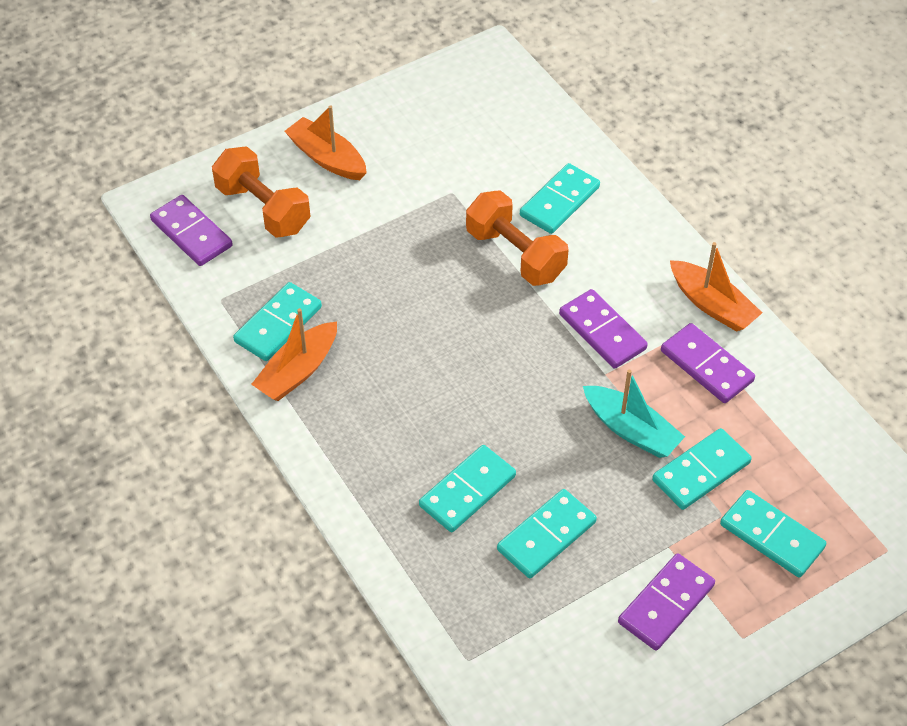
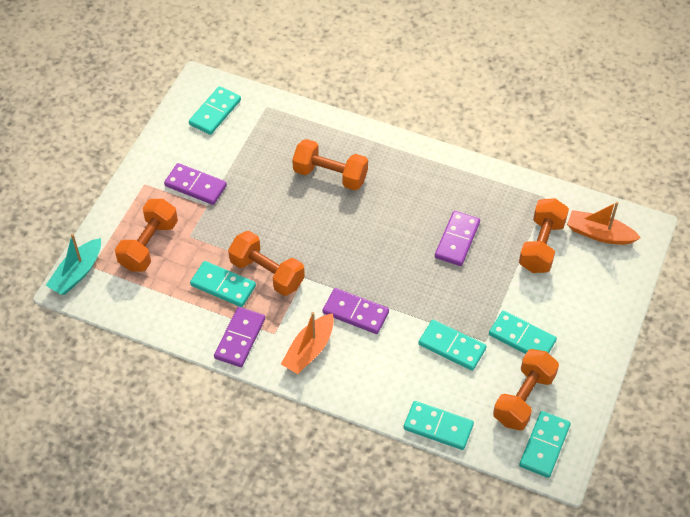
orange boat: 3 -> 2
orange dumbbell: 2 -> 5

